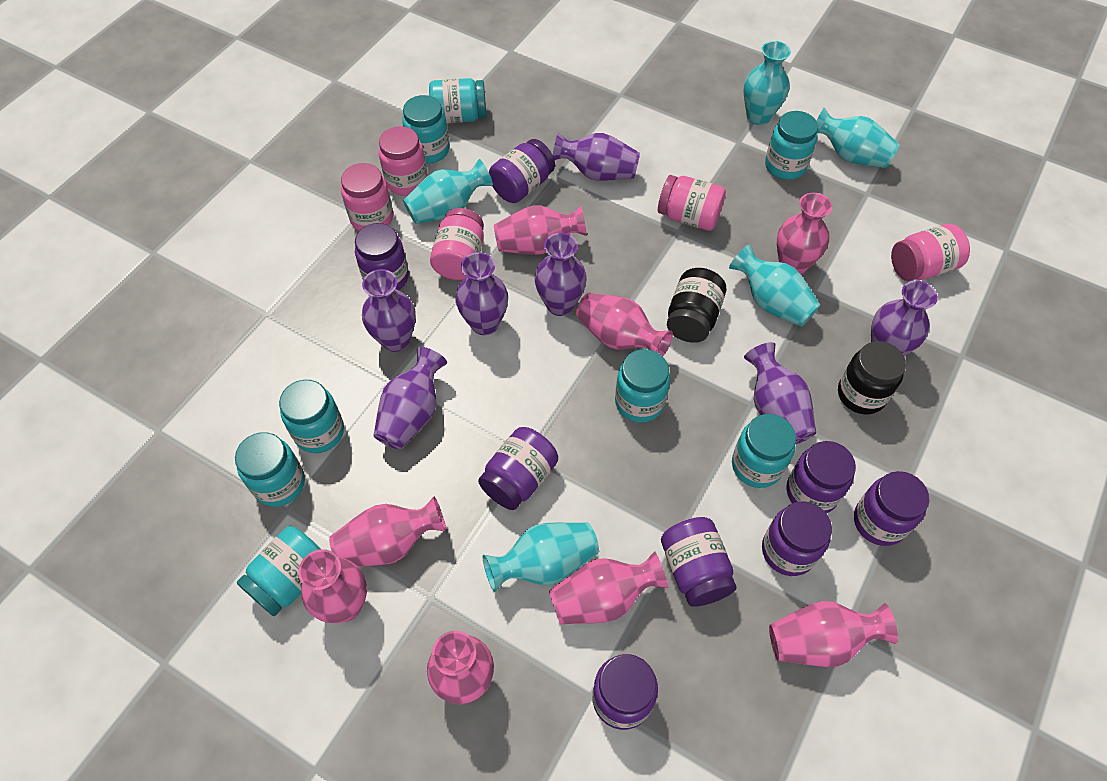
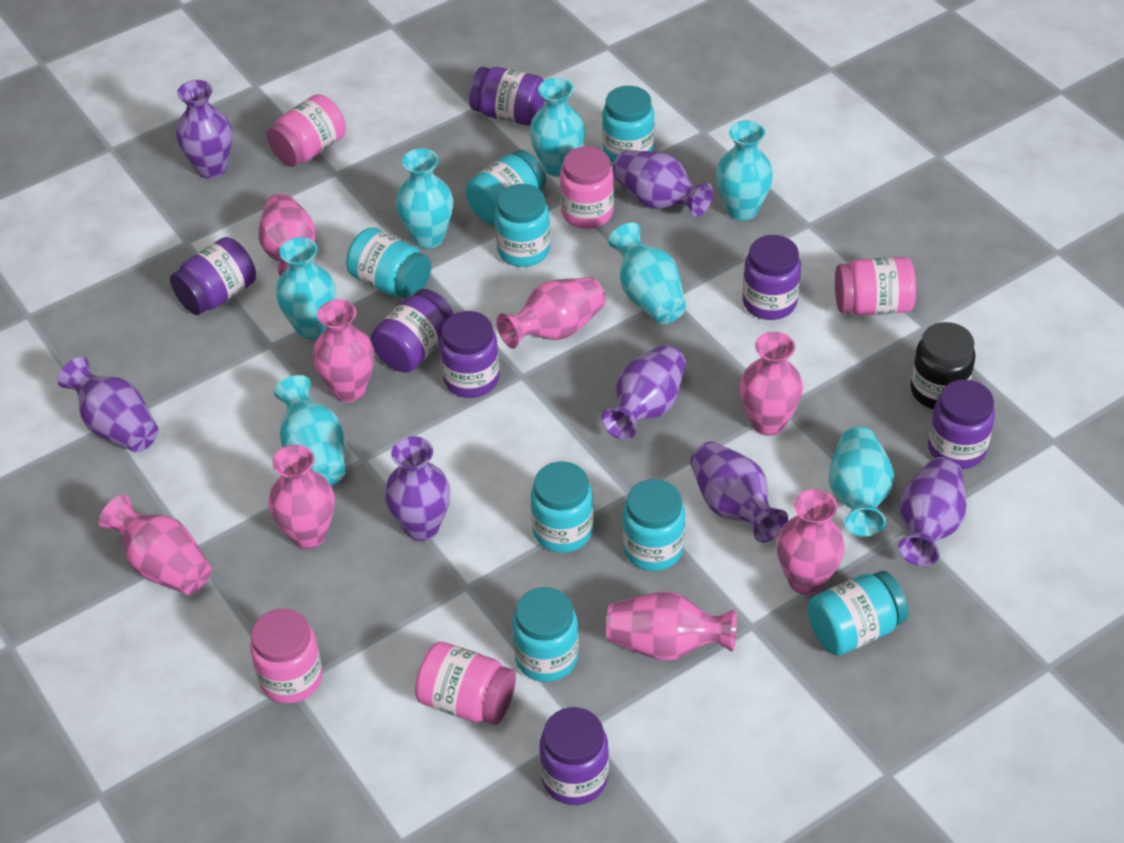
black jar: 2 -> 1
purple jar: 8 -> 7
turquoise vase: 5 -> 7

